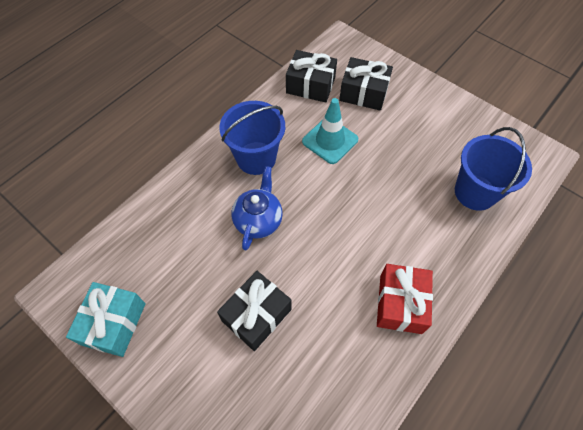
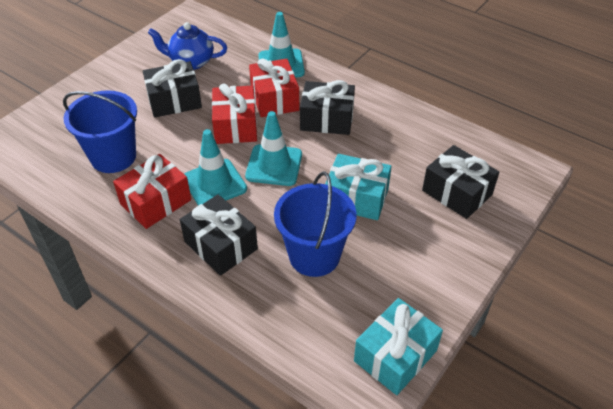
black gift: 3 -> 4
red gift: 1 -> 3
turquoise gift: 1 -> 2
turquoise traffic cone: 1 -> 3

